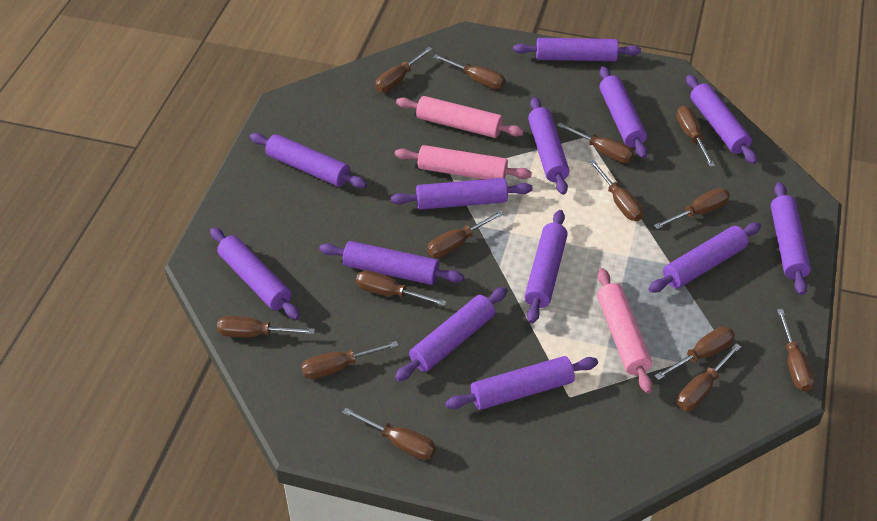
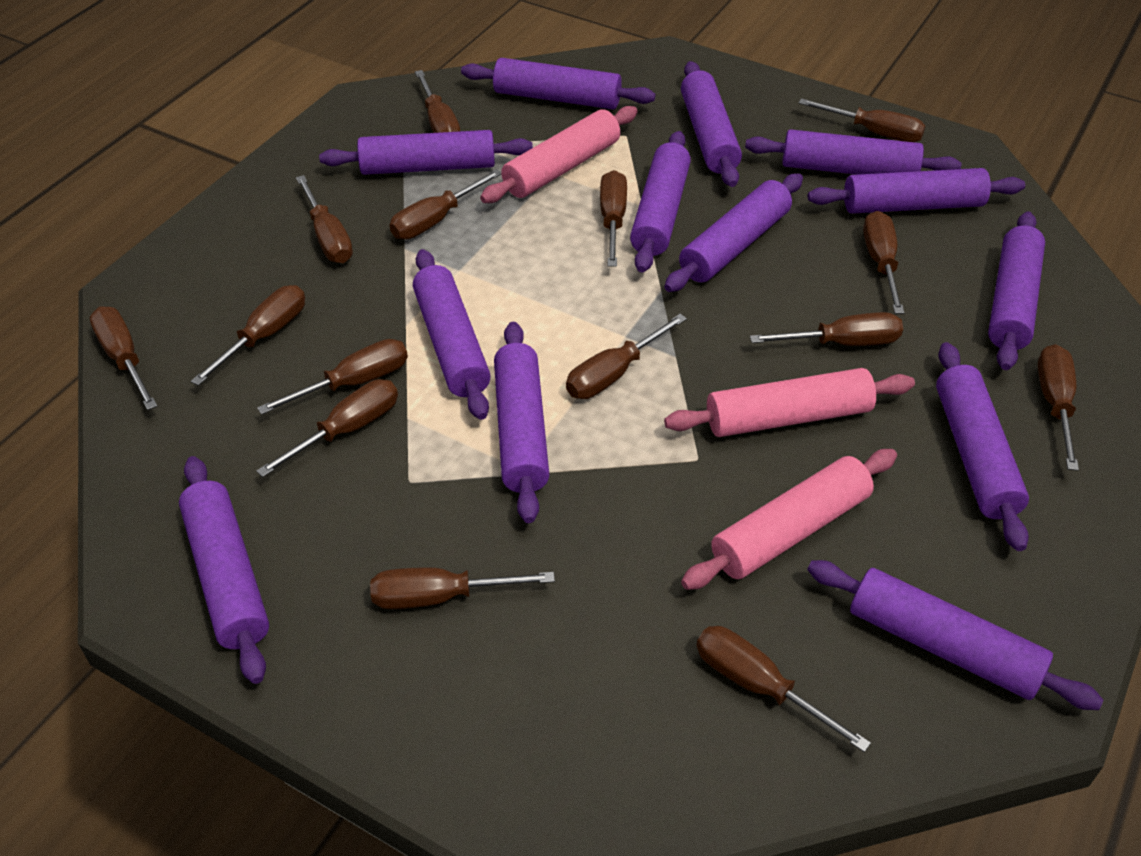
brown screwdriver: 14 -> 15

